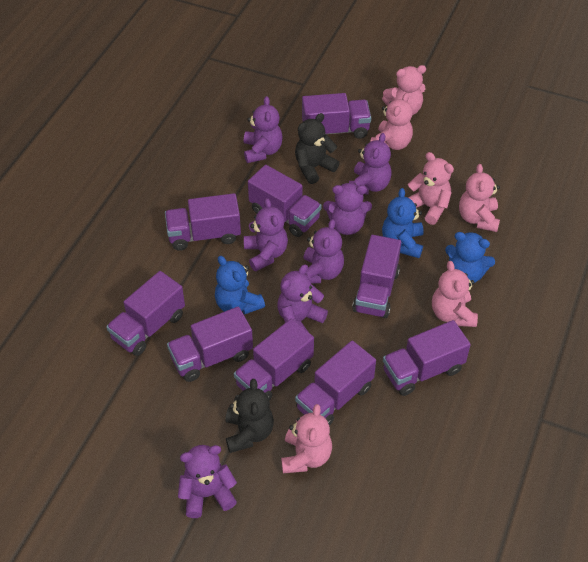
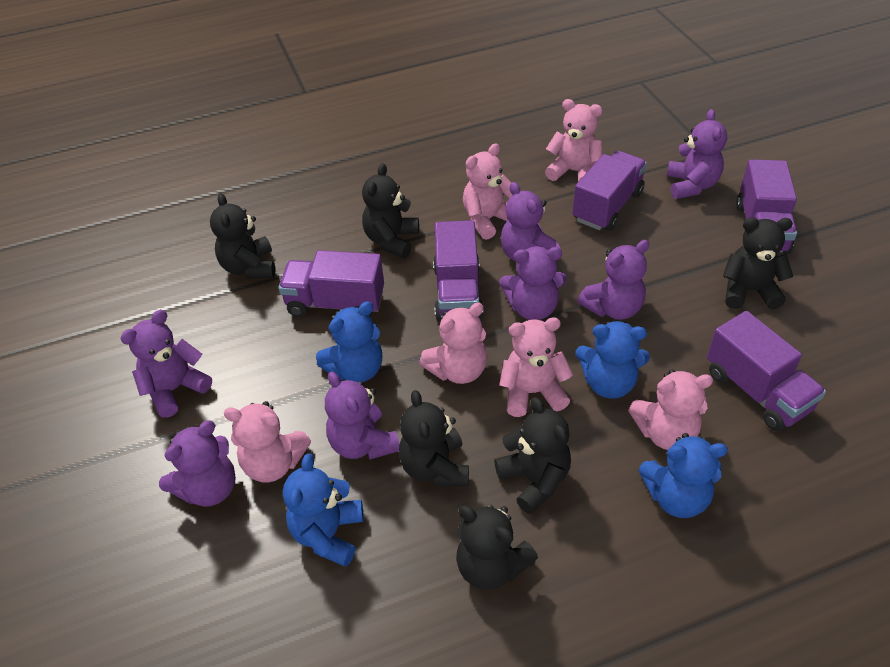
black teddy bear: 2 -> 6
blue teddy bear: 3 -> 4
purple truck: 9 -> 5

